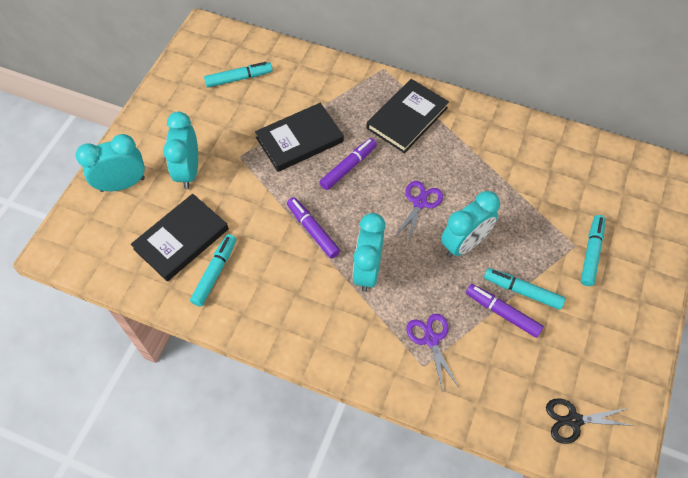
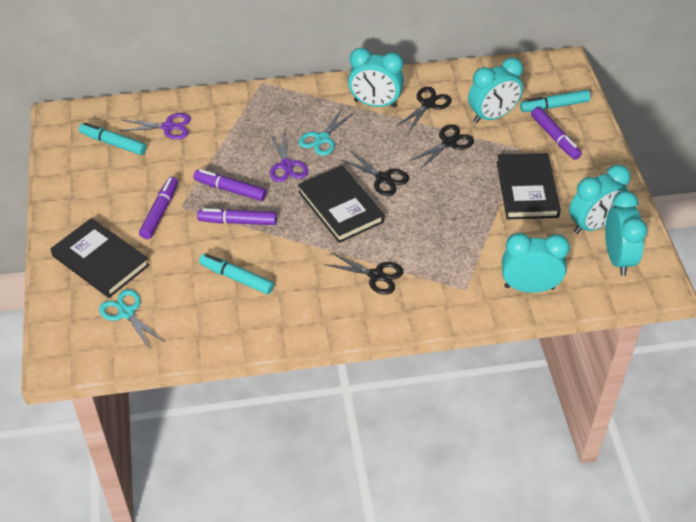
black scissors: 1 -> 4
purple marker: 3 -> 4
turquoise clock: 4 -> 5
turquoise marker: 4 -> 3
turquoise scissors: 0 -> 2

